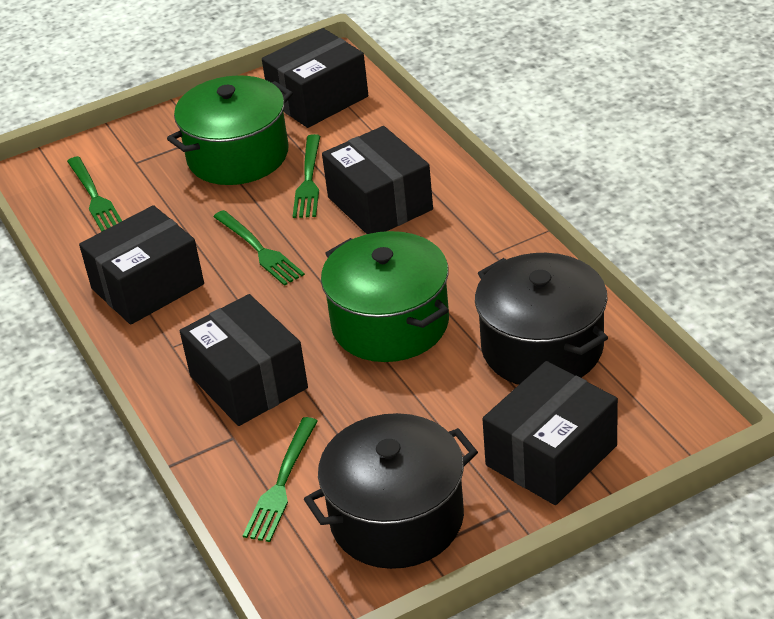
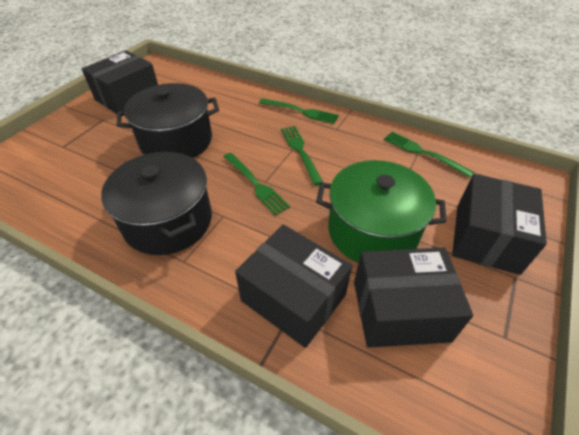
black box: 5 -> 4
green pot: 2 -> 1

